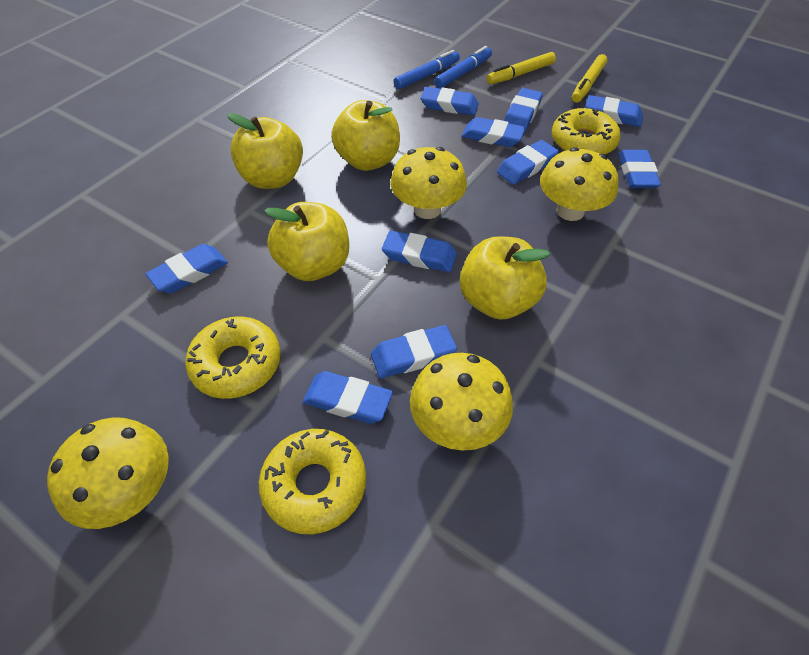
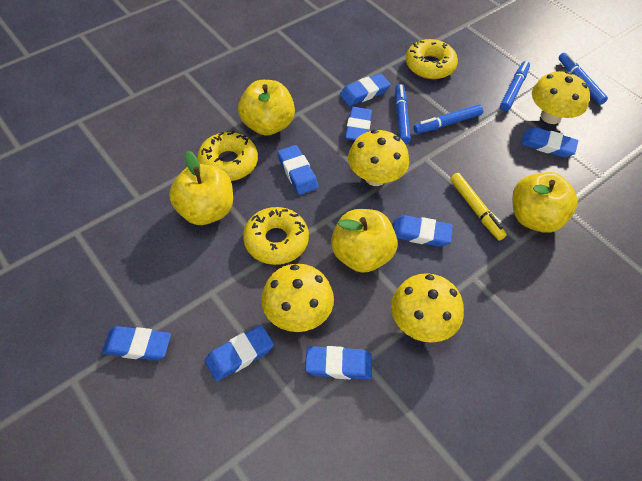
blue eraser: 10 -> 8
blue marker: 2 -> 4
yellow marker: 2 -> 1

